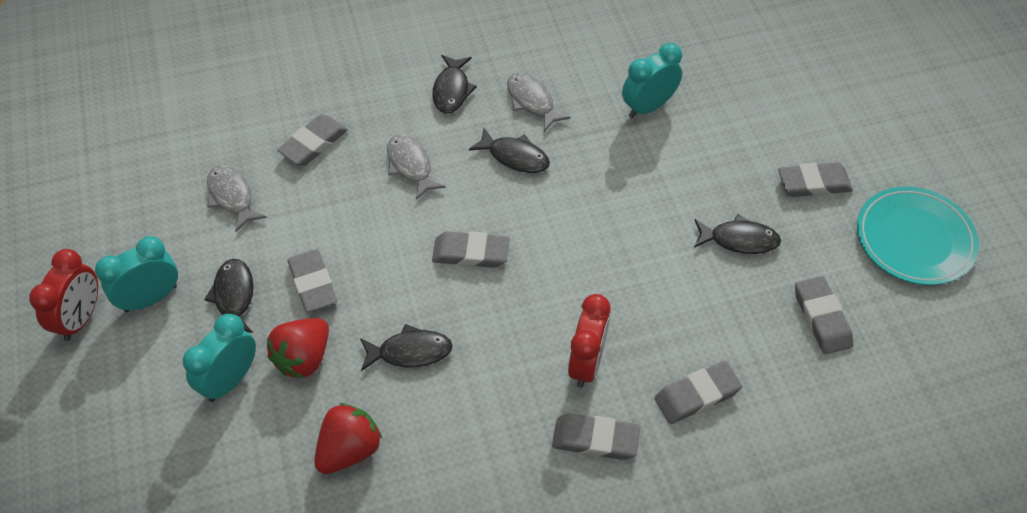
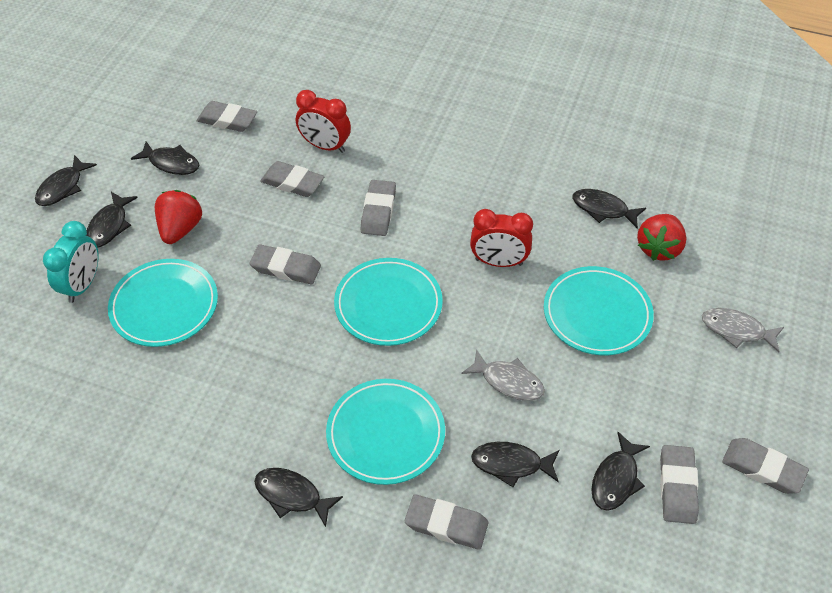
black fish: 5 -> 7
grey fish: 3 -> 2
turquoise clock: 3 -> 1
turquoise plate: 1 -> 4

